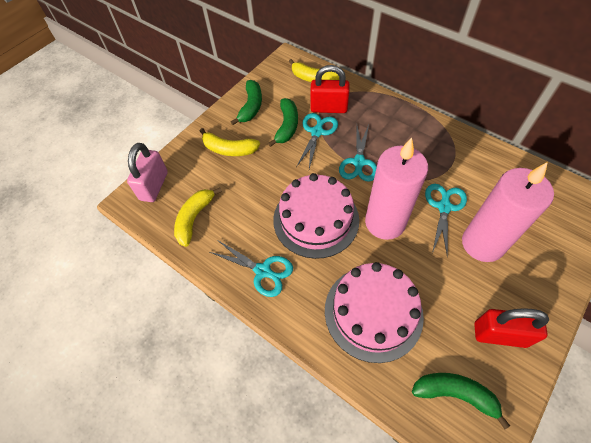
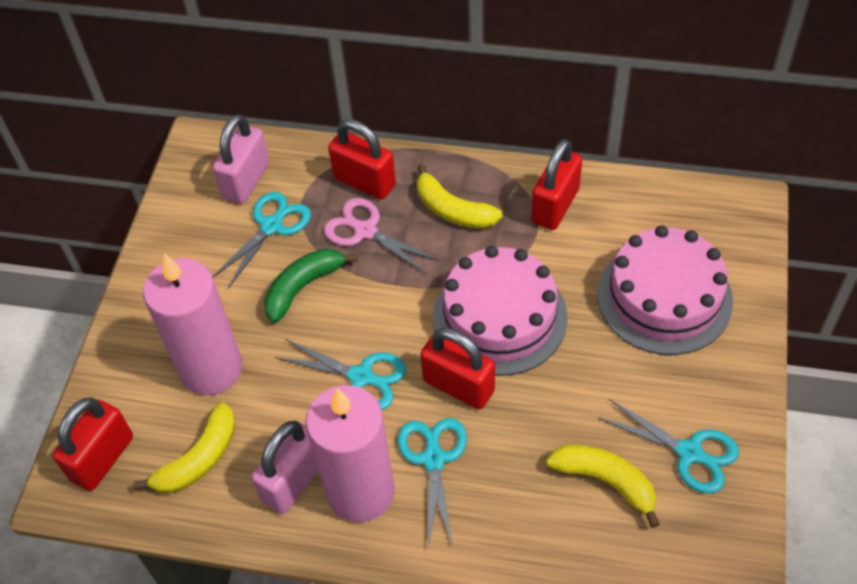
green banana: 3 -> 1
pink padlock: 1 -> 2
pink scissors: 0 -> 1
red padlock: 2 -> 4

